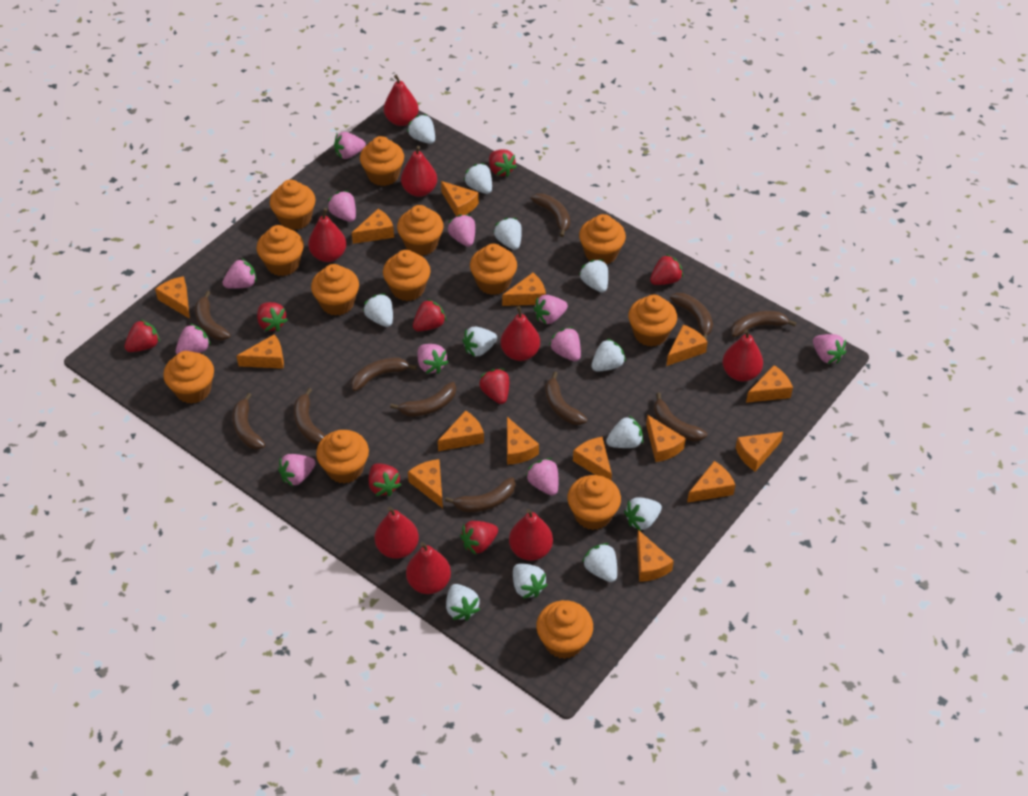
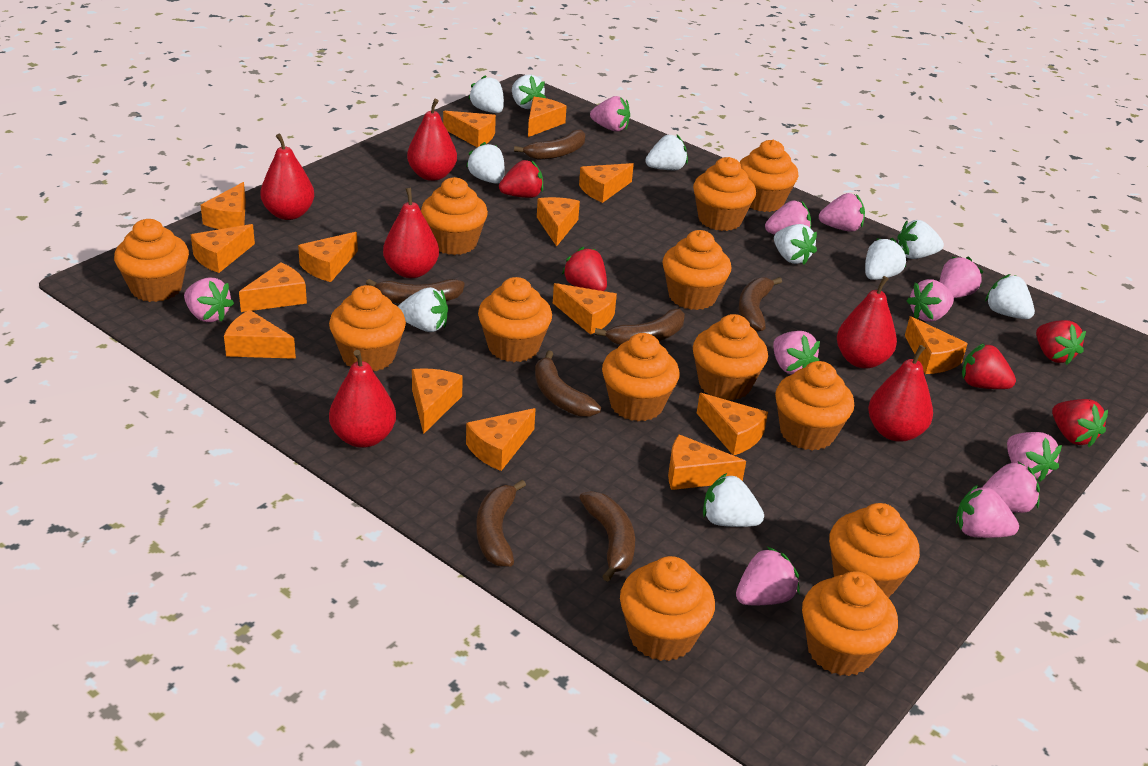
brown banana: 11 -> 7
red pear: 8 -> 6
red strawberry: 8 -> 5
white strawberry: 12 -> 10

